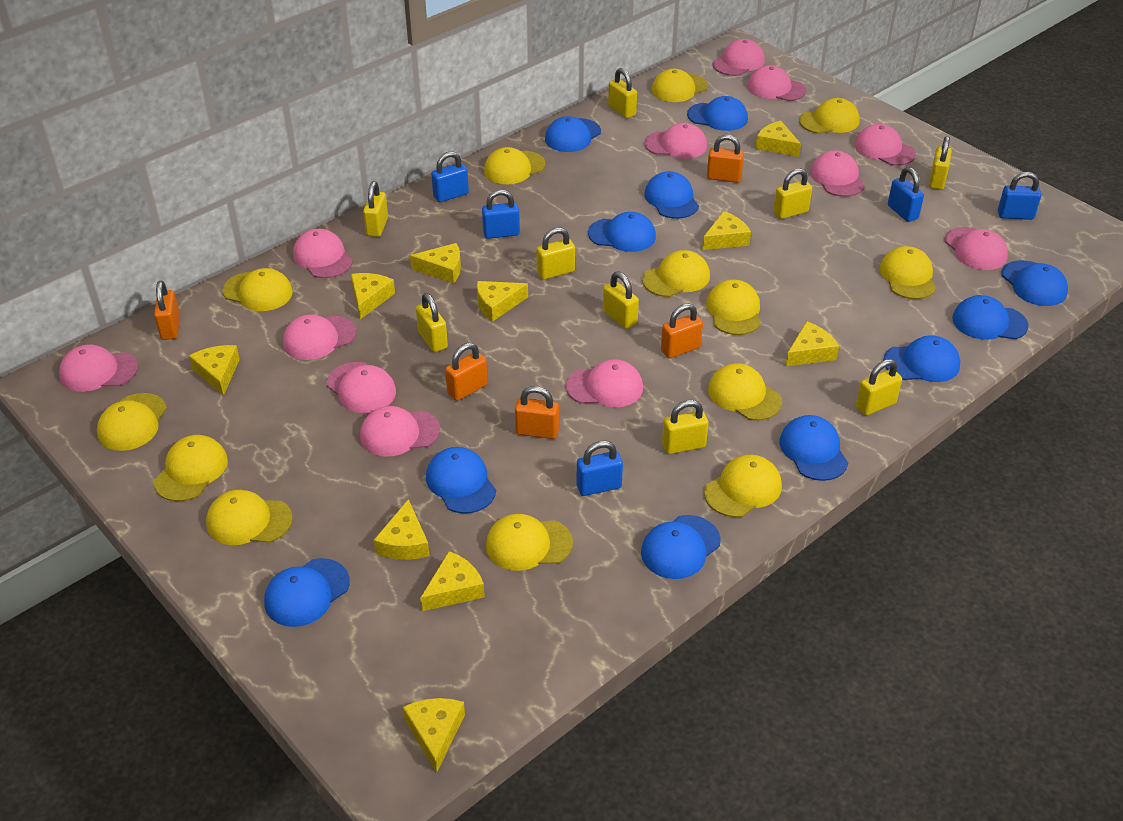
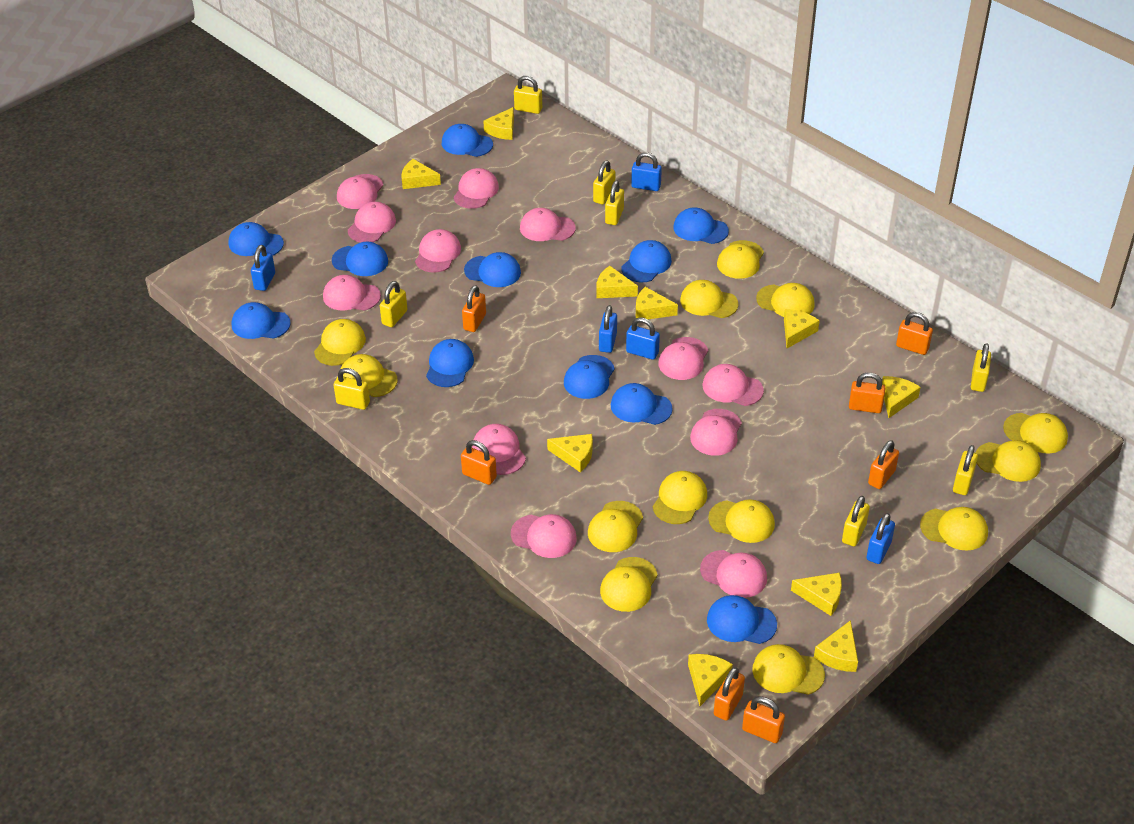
orange padlock: 5 -> 7
yellow padlock: 9 -> 8

